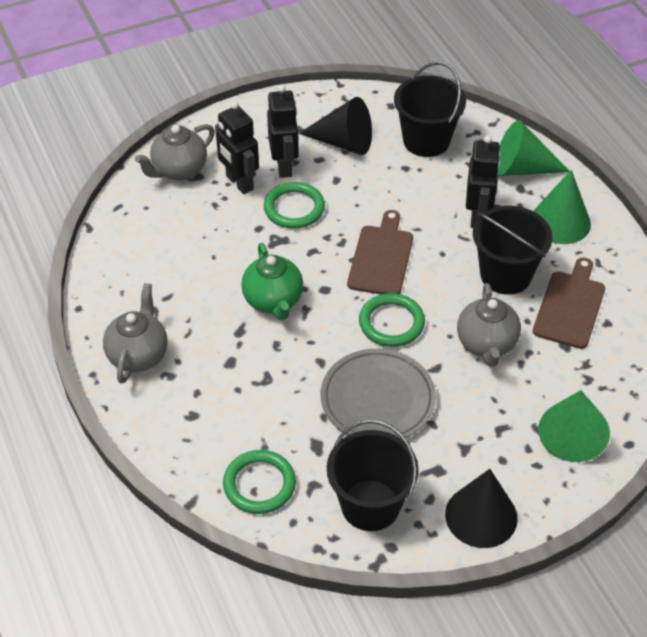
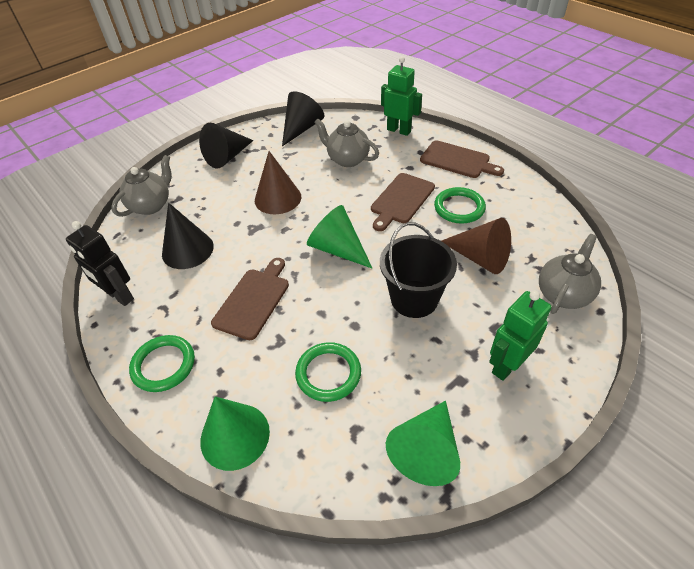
black bucket: 3 -> 1
black cone: 2 -> 3
black robot: 3 -> 1
brown cone: 0 -> 2
brown cutting board: 2 -> 3
green robot: 0 -> 2
green teapot: 1 -> 0
grey plate: 1 -> 0

